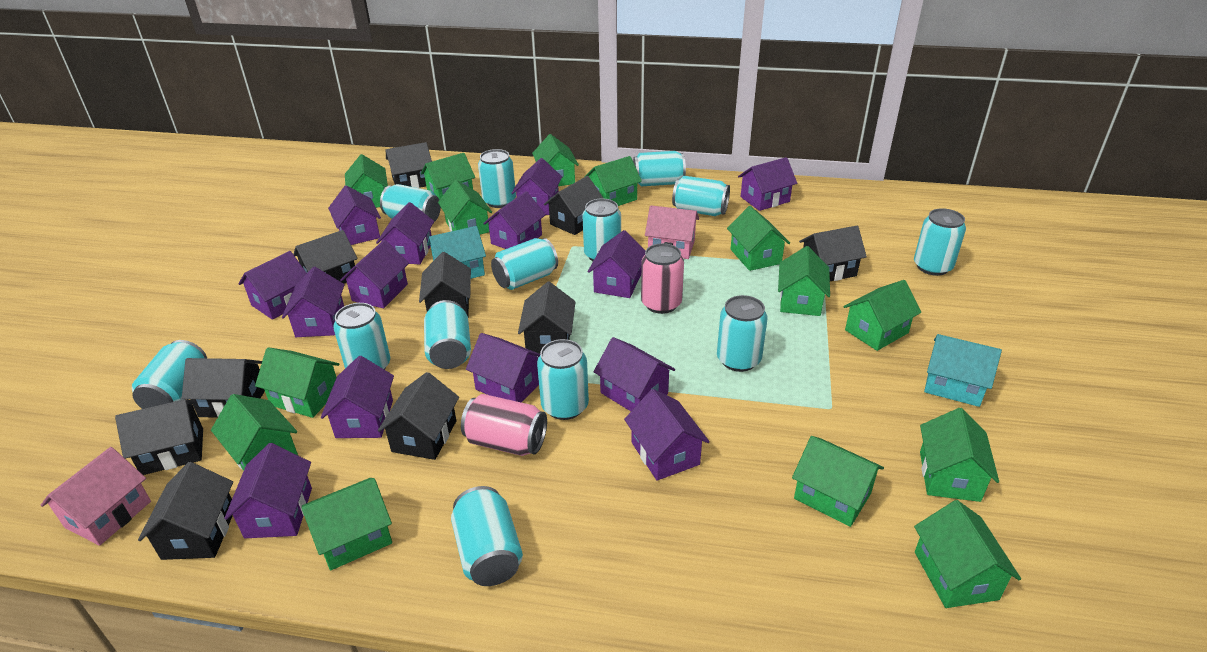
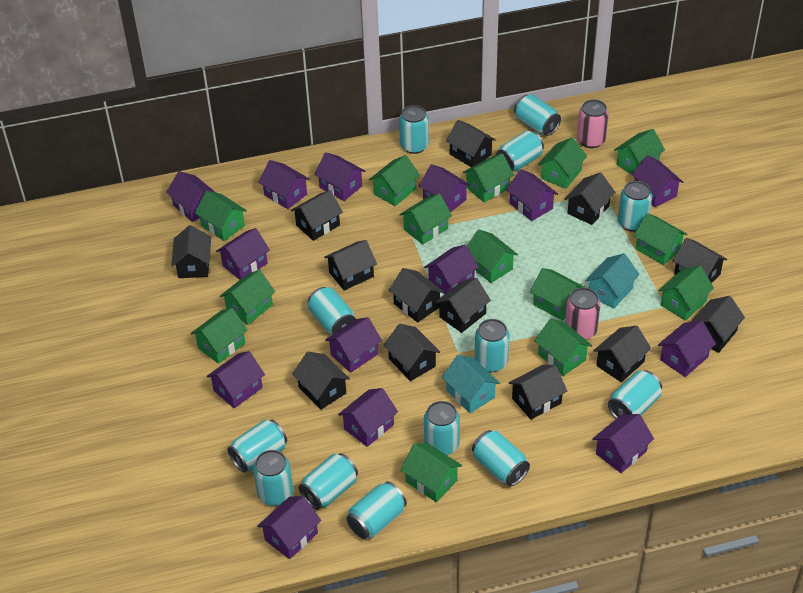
black house: 10 -> 13
pink house: 2 -> 0

